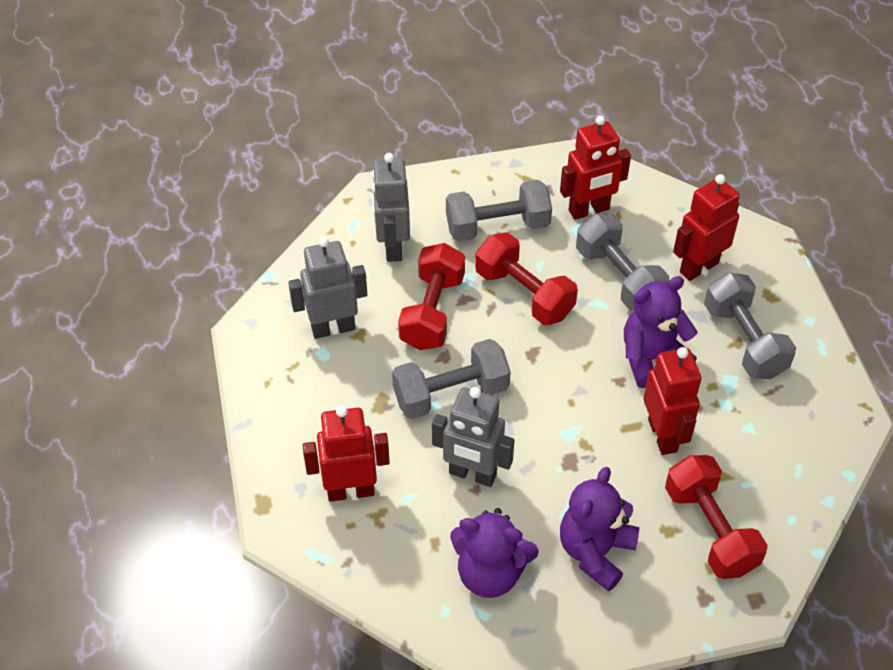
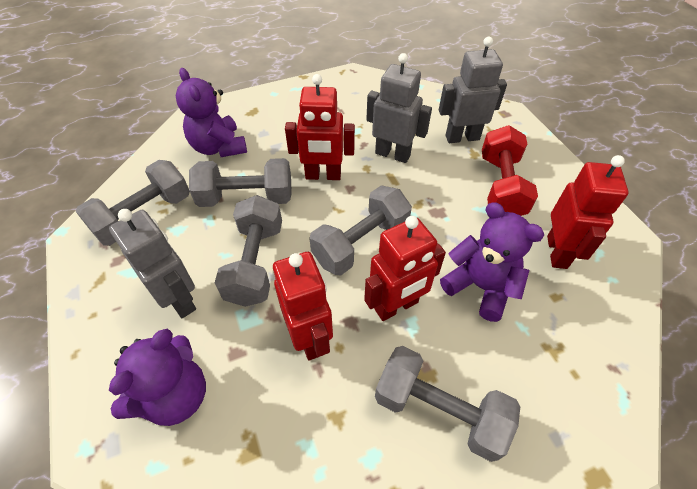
grey dumbbell: 4 -> 5
red dumbbell: 3 -> 1

